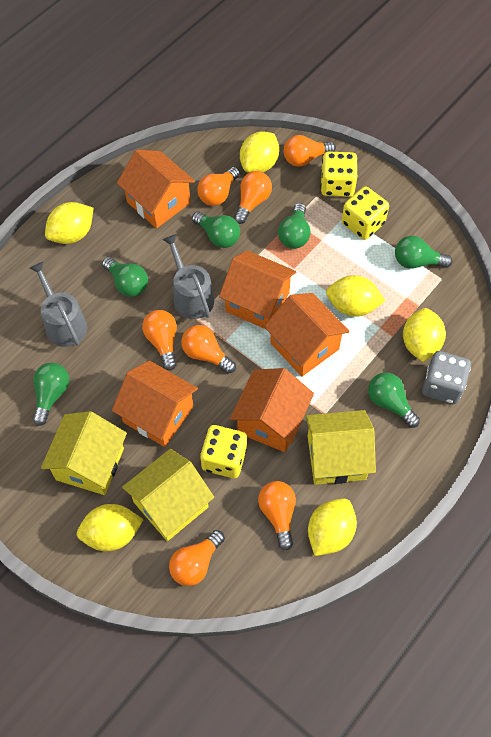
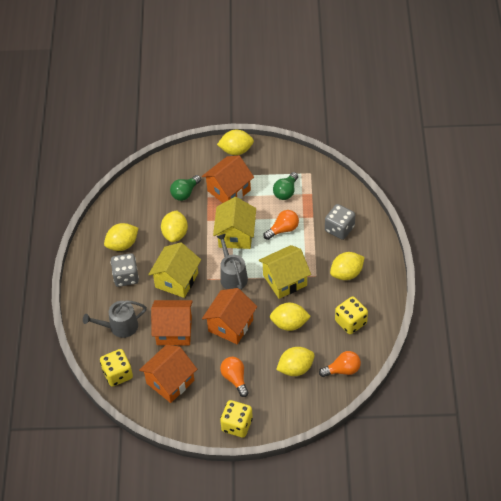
green light bulb: 6 -> 2
grey dice: 1 -> 2
orange house: 5 -> 4
orange light bulb: 7 -> 3

